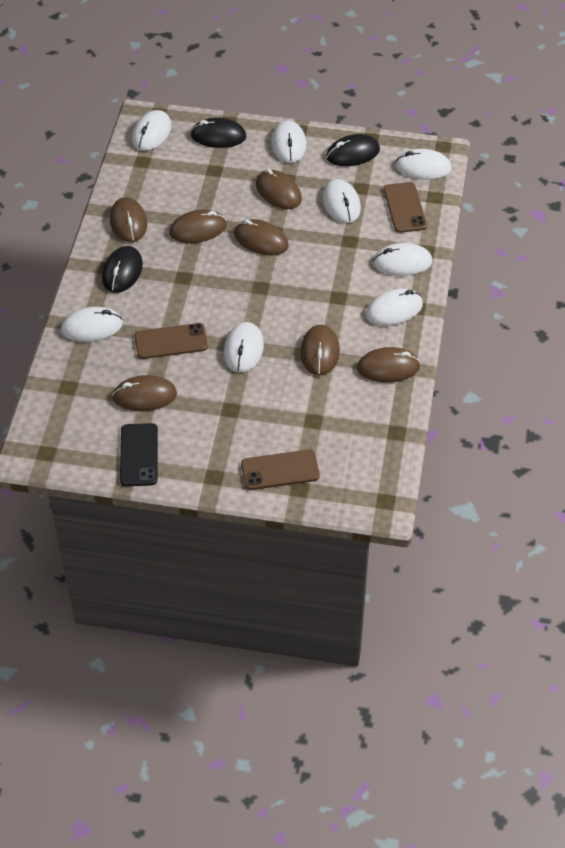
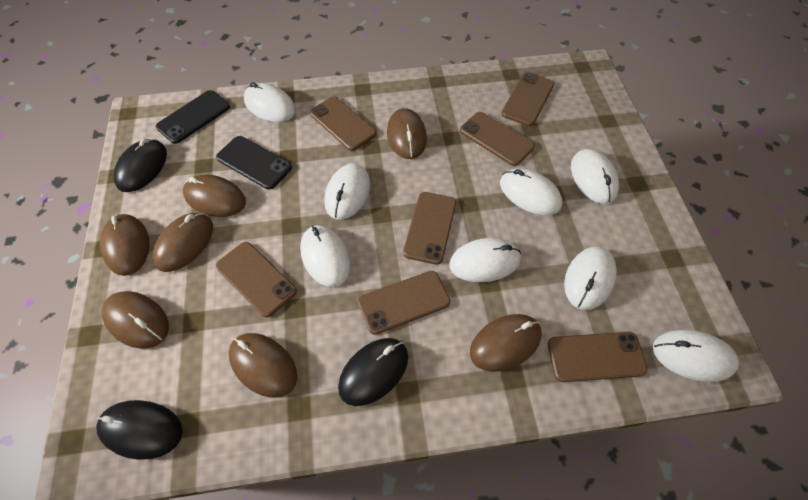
black phone: 1 -> 2
brown phone: 3 -> 7

